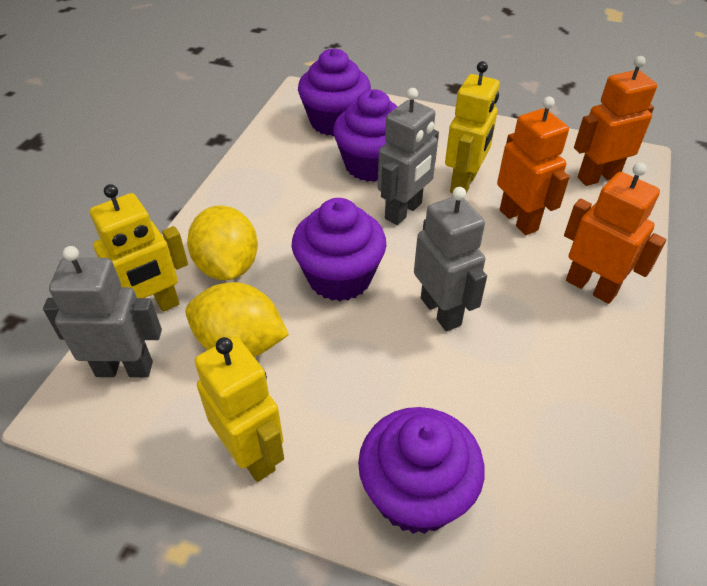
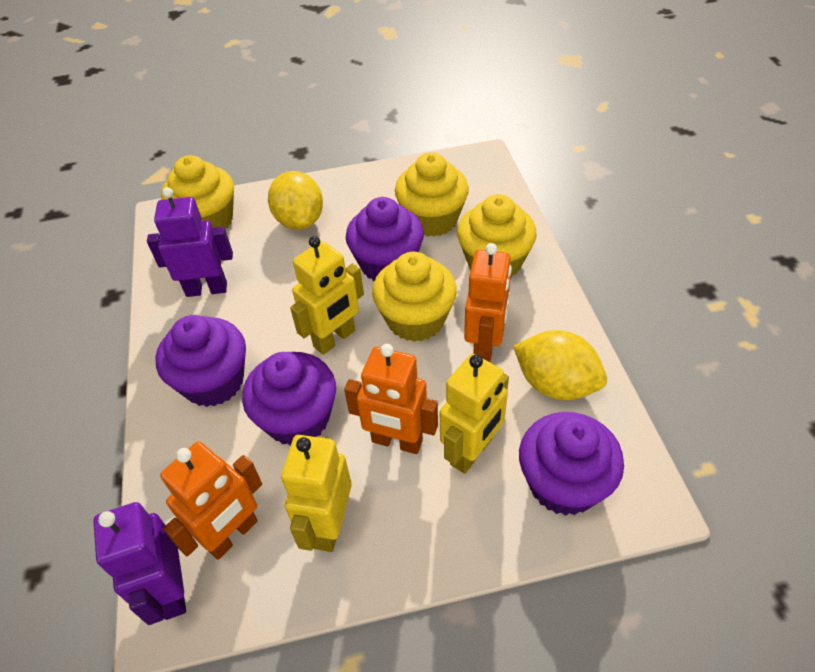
grey robot: 3 -> 0
purple robot: 0 -> 2
yellow cupcake: 0 -> 4

